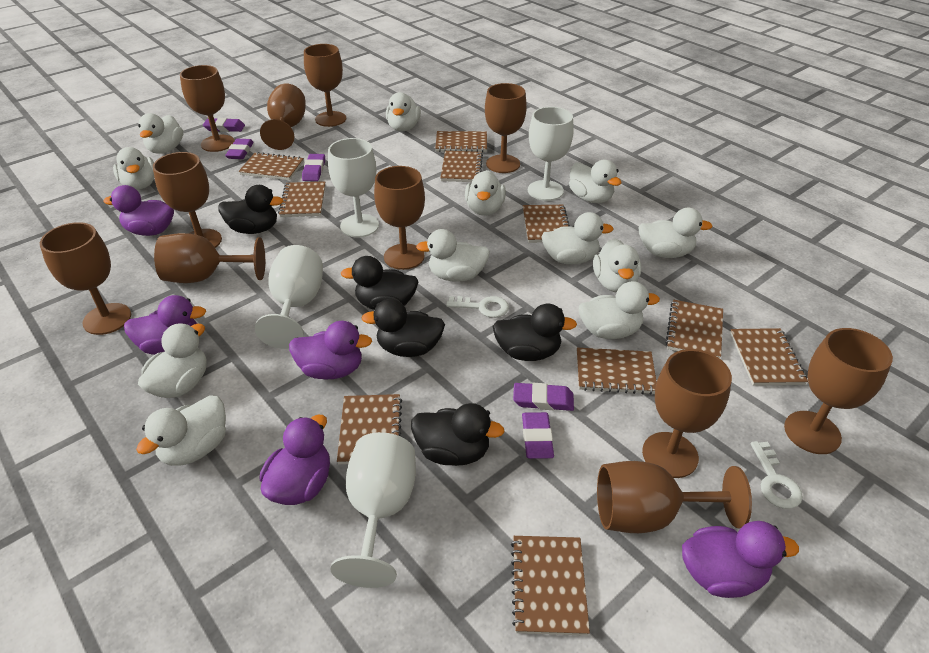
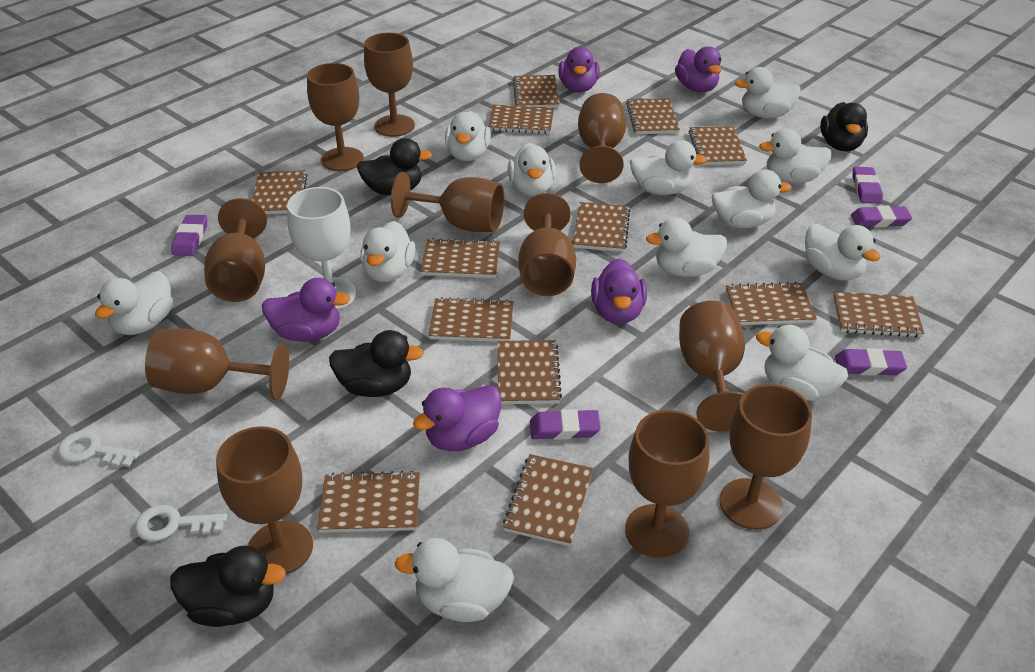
black duck: 5 -> 4
brown notebook: 10 -> 13
white goblet: 4 -> 1

